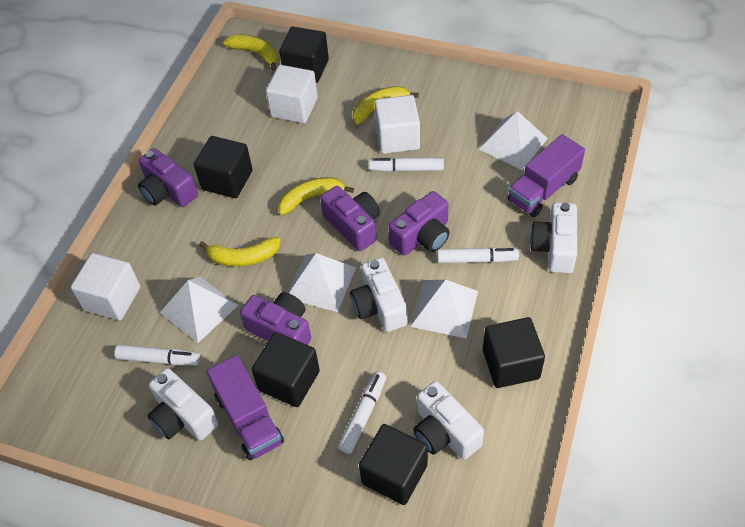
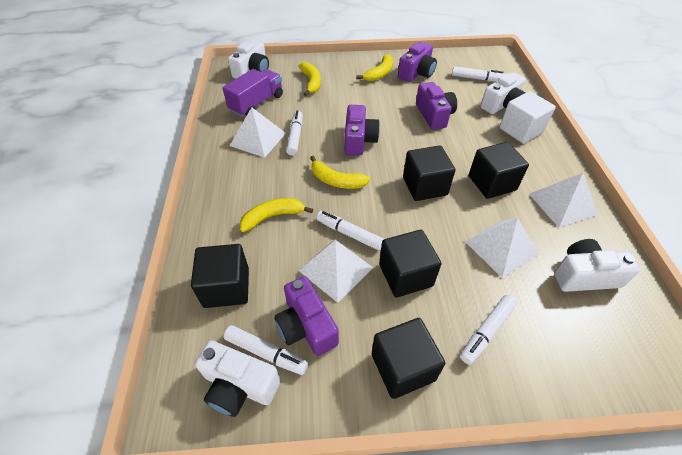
purple truck: 2 -> 1
white cube: 3 -> 1
white marker: 4 -> 5

